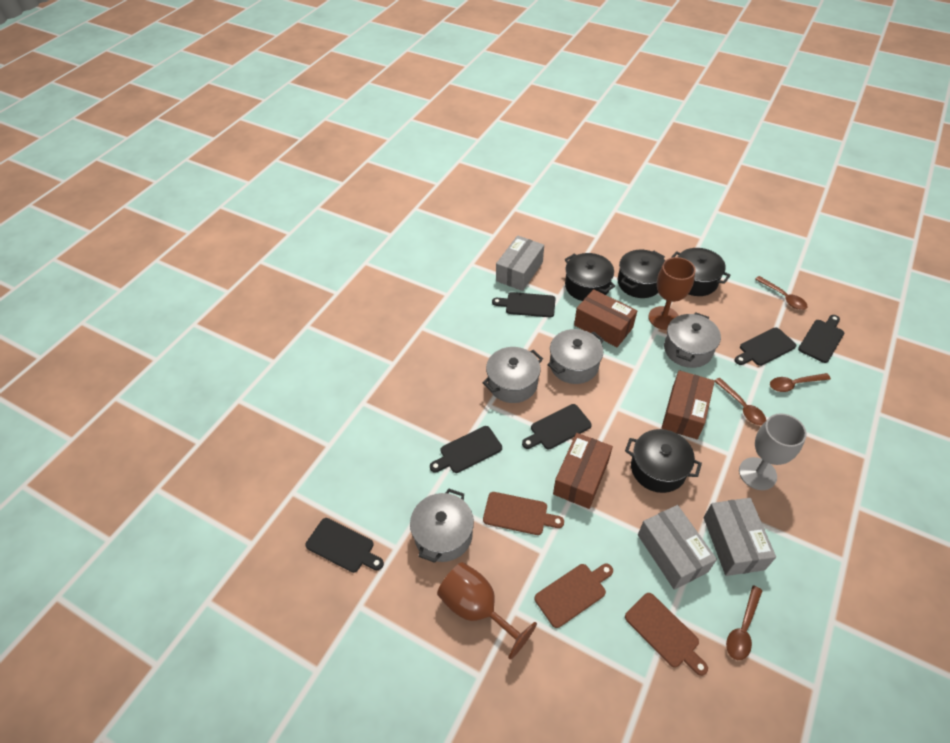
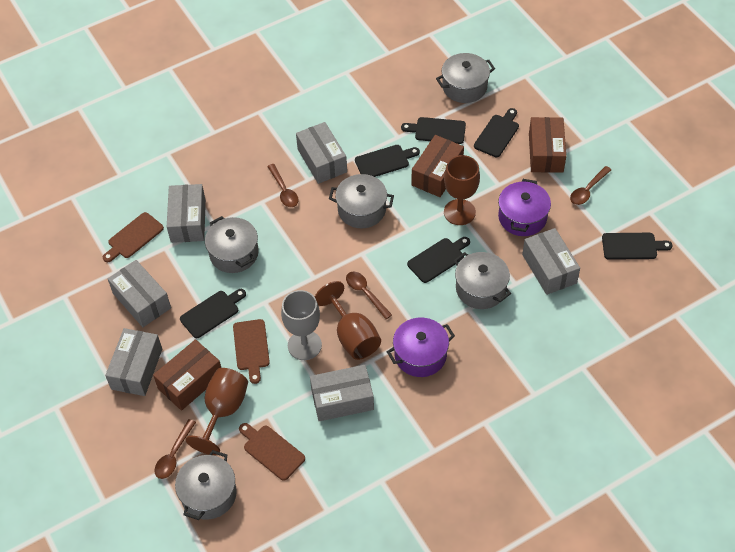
black pot: 4 -> 0
brown goblet: 2 -> 3
grey box: 3 -> 6
grey pot: 4 -> 5
purple pot: 0 -> 2

